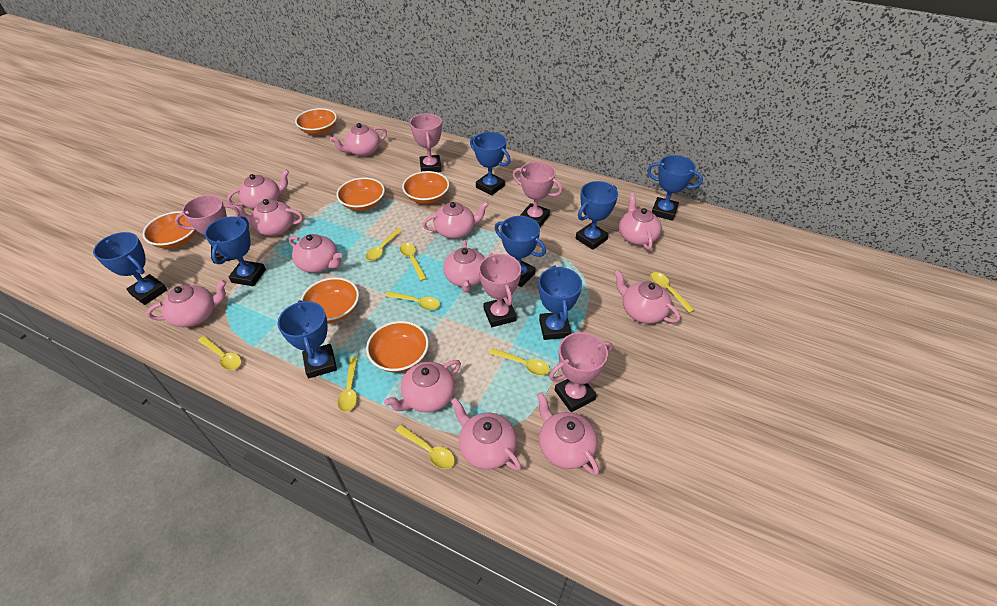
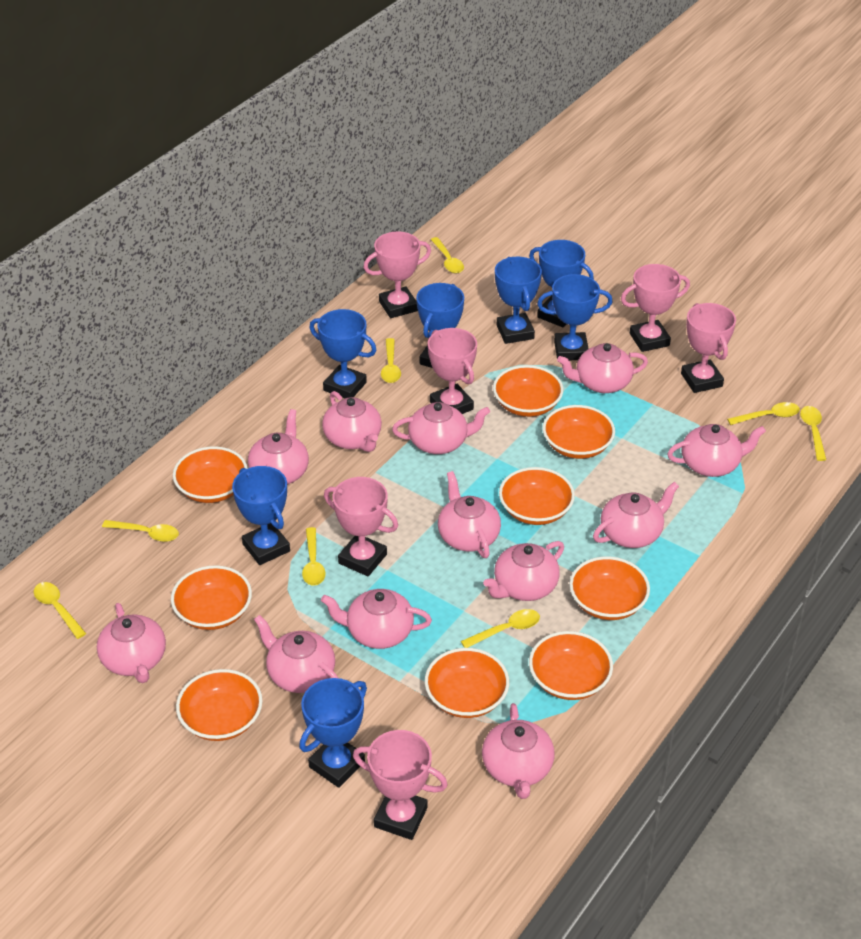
blue trophy: 8 -> 7
orange bowl: 6 -> 9
pink trophy: 5 -> 6

